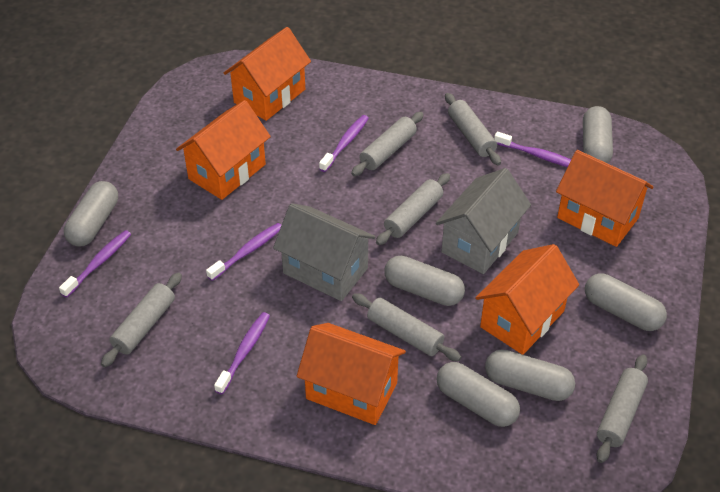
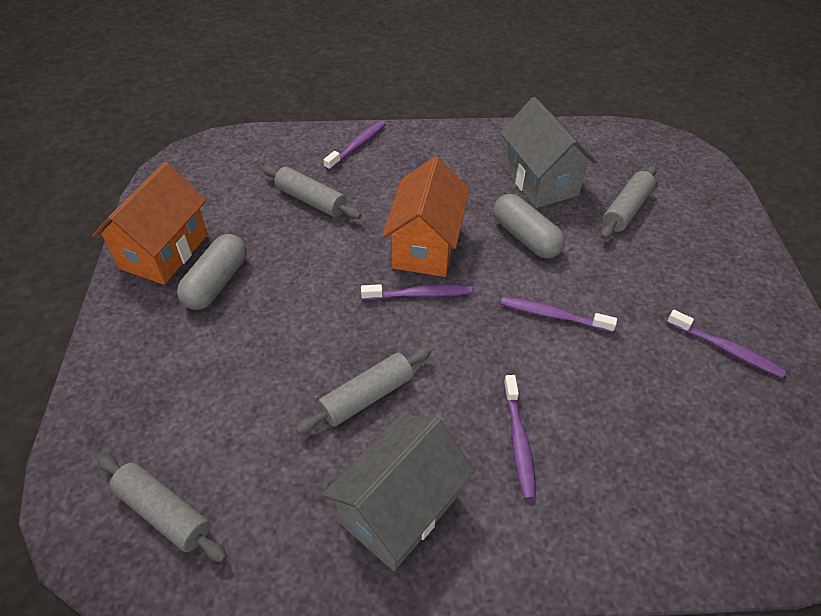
grey capsule: 6 -> 2
grey rolling pin: 6 -> 4
orange house: 5 -> 2

